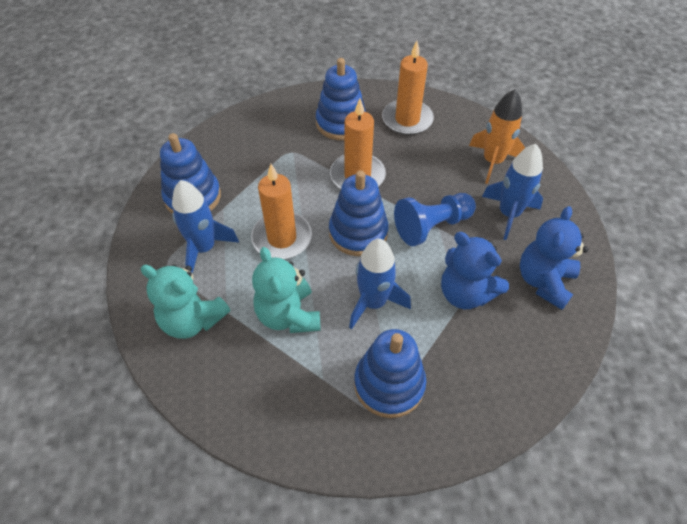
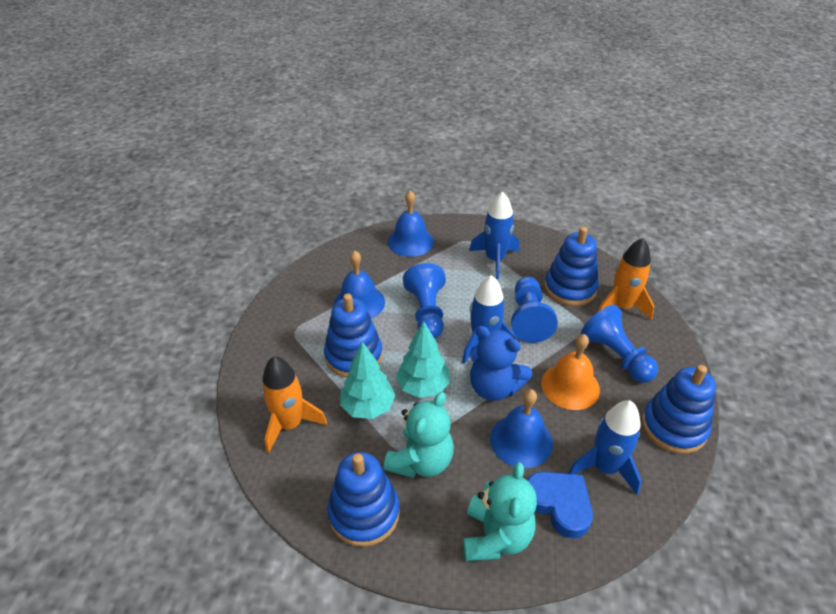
blue bell: 0 -> 3
blue heart: 0 -> 1
blue pawn: 1 -> 3
blue teddy bear: 2 -> 1
orange bell: 0 -> 1
orange candle: 3 -> 0
orange rocket: 1 -> 2
turquoise tree: 0 -> 2

